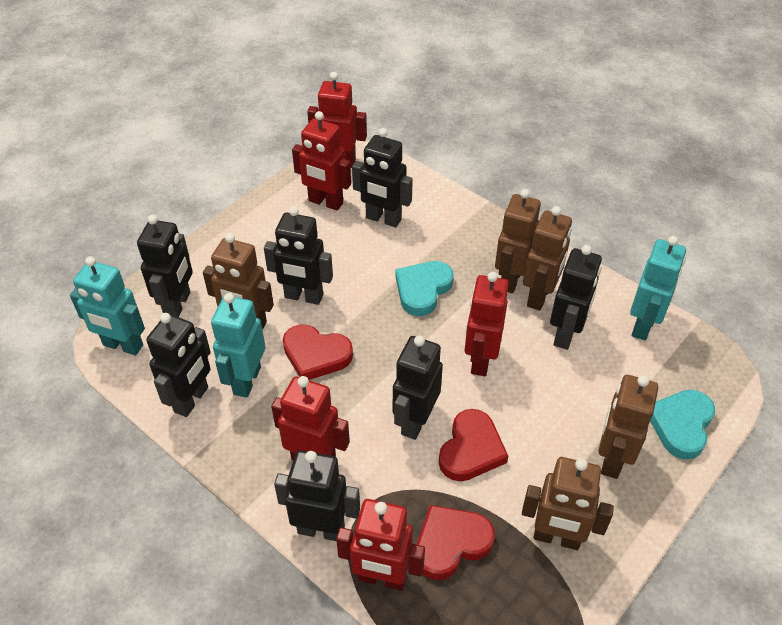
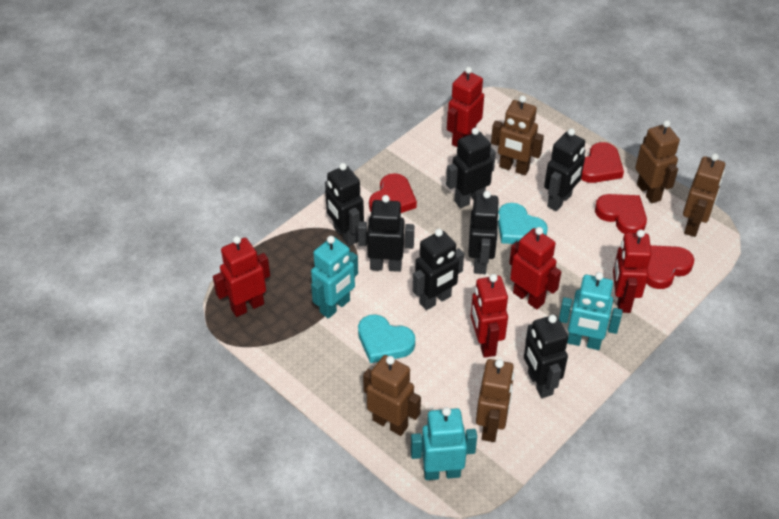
red heart: 3 -> 4

